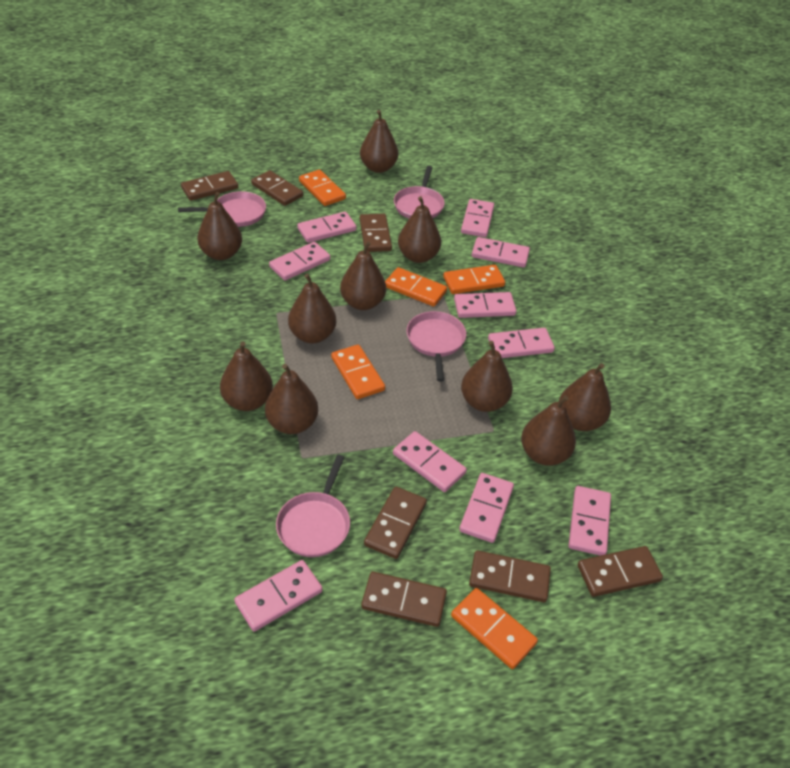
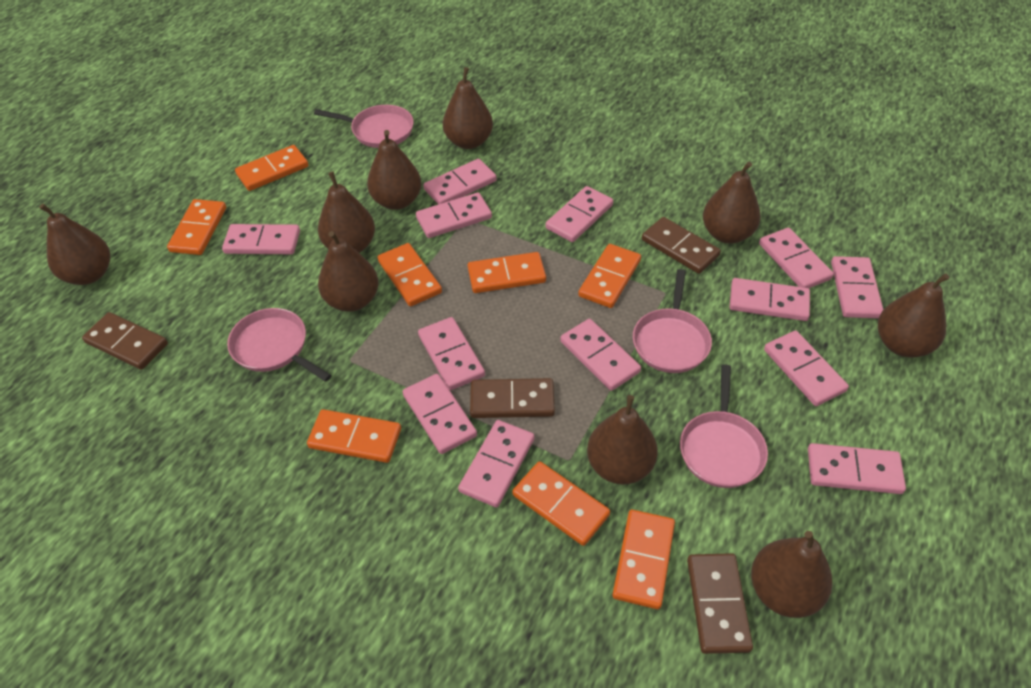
brown domino: 7 -> 4
brown pear: 10 -> 9
orange domino: 5 -> 8
pink domino: 10 -> 13

